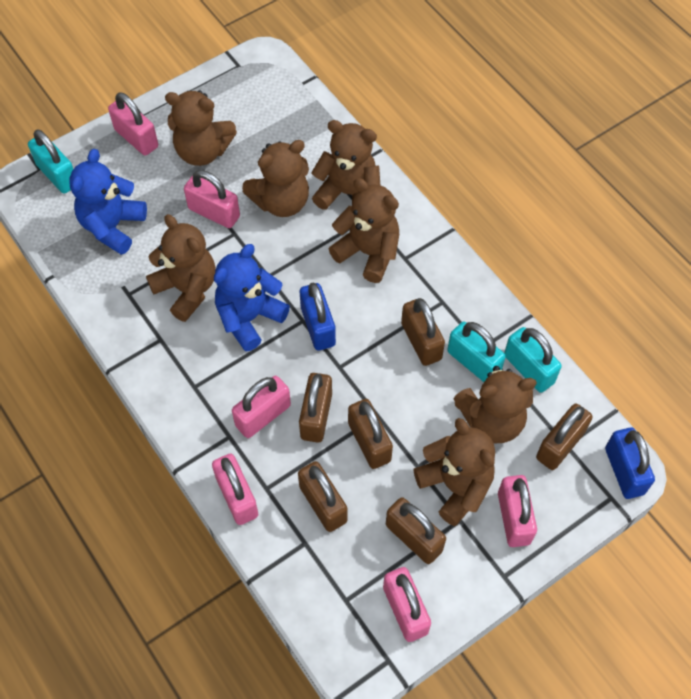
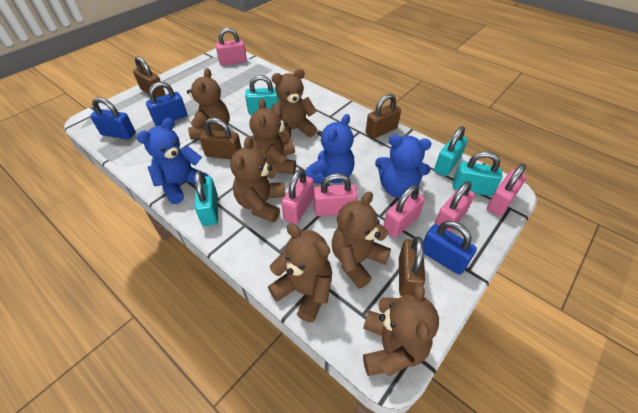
blue padlock: 2 -> 3
blue teddy bear: 2 -> 3
brown padlock: 6 -> 4
turquoise padlock: 3 -> 4

